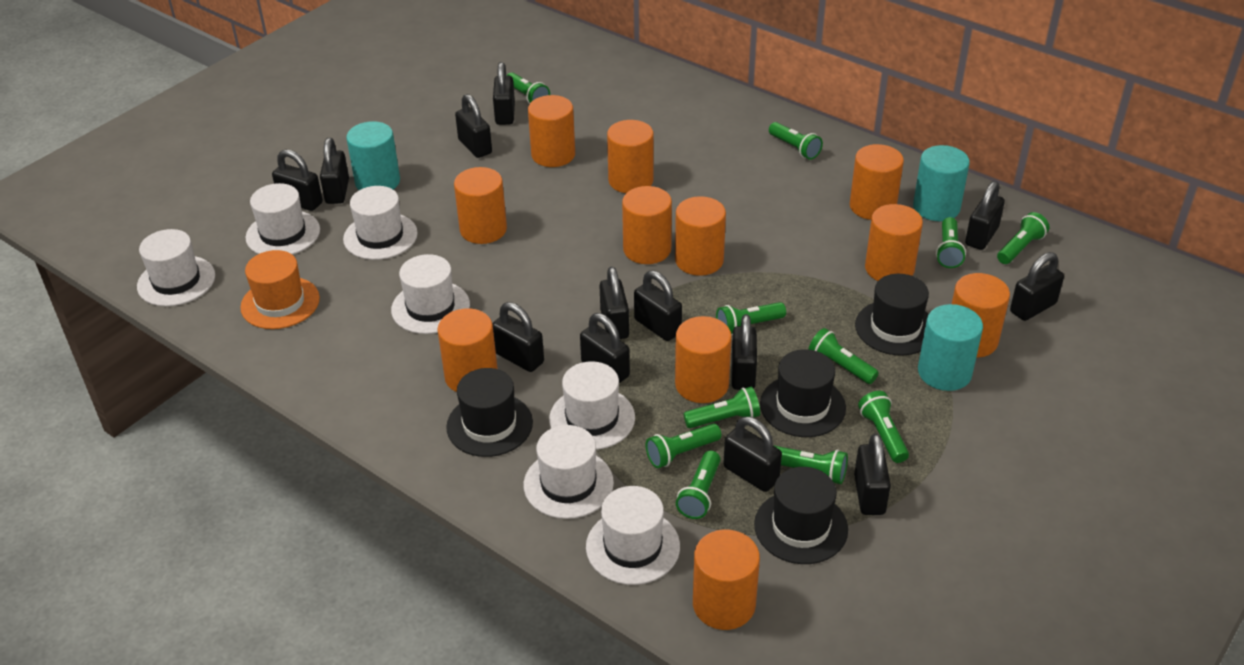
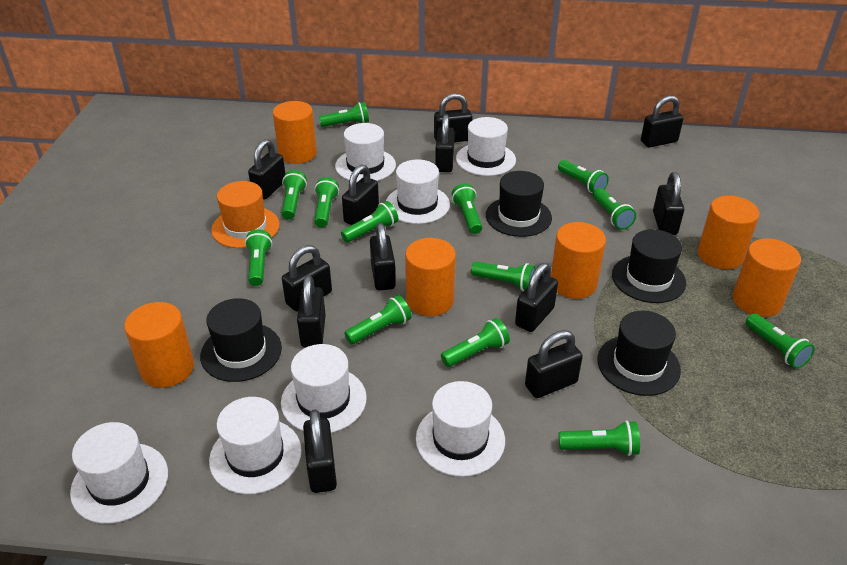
black padlock: 13 -> 12
green flashlight: 11 -> 13
orange cylinder: 11 -> 6
turquoise cylinder: 3 -> 0

